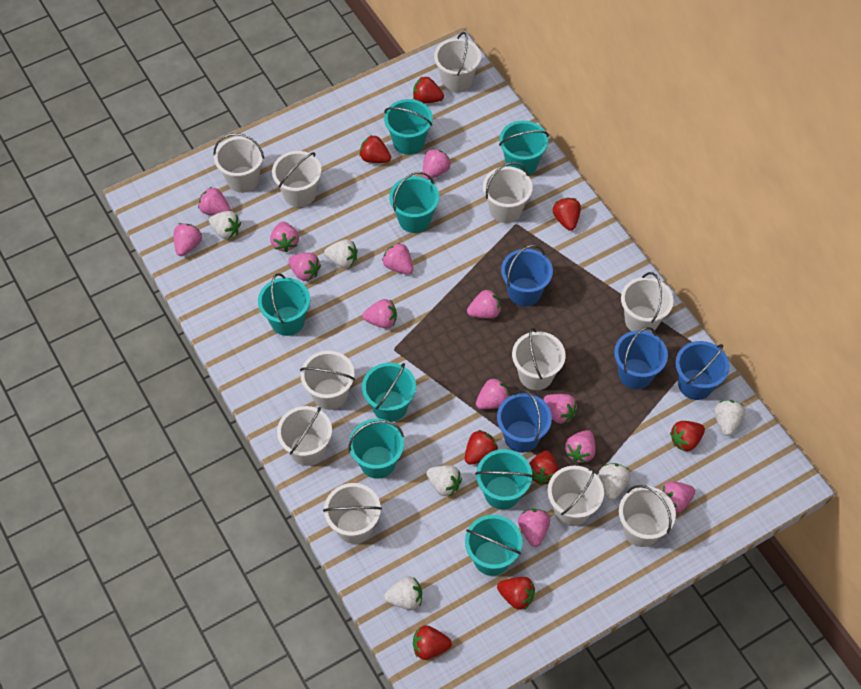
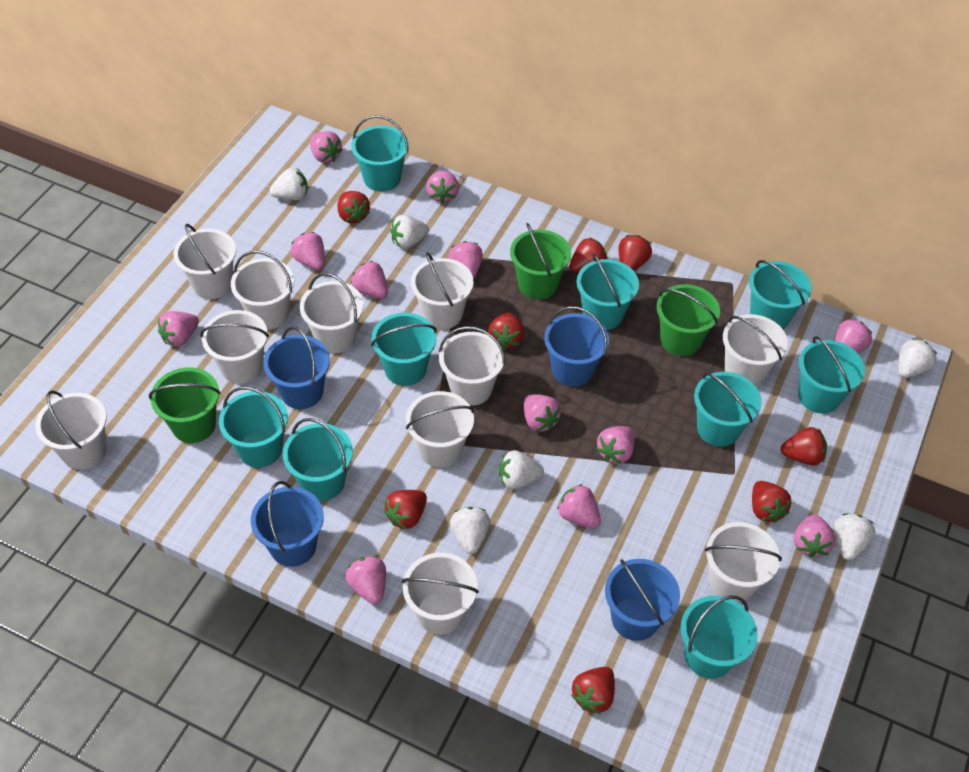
green bucket: 0 -> 3
pink strawberry: 13 -> 12
turquoise bucket: 8 -> 9

